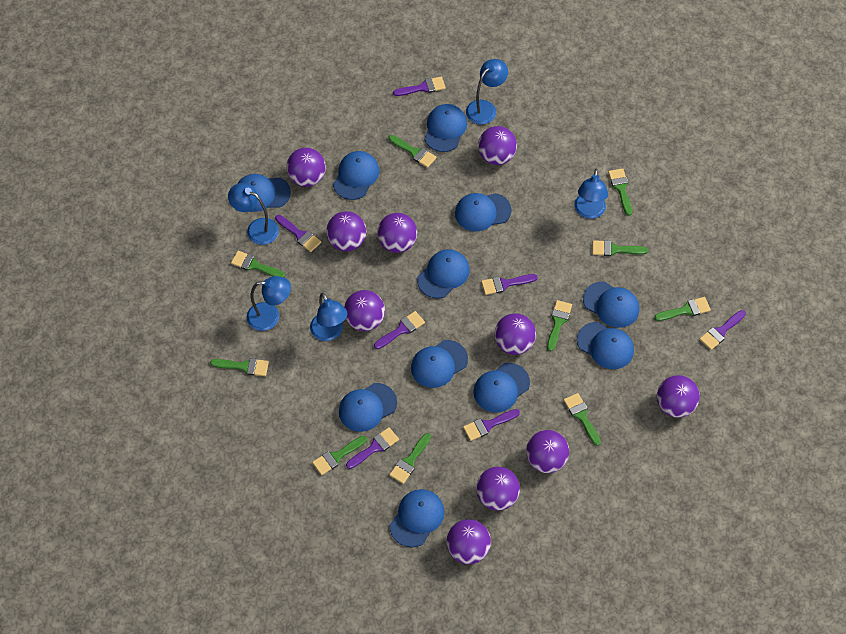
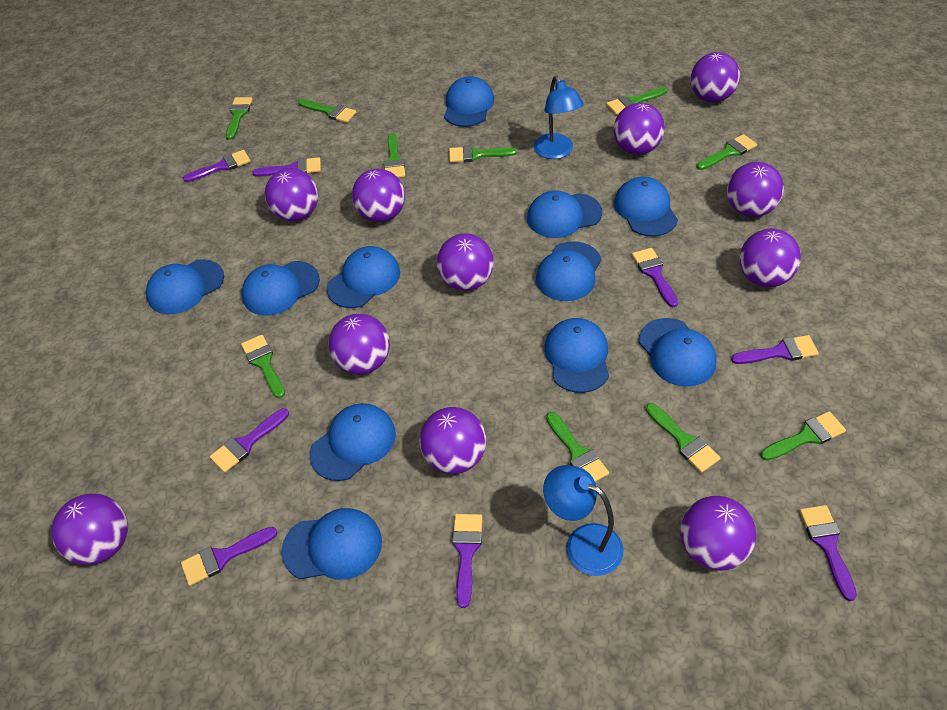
blue lamp: 5 -> 2
purple ball: 10 -> 11
purple brush: 7 -> 8

